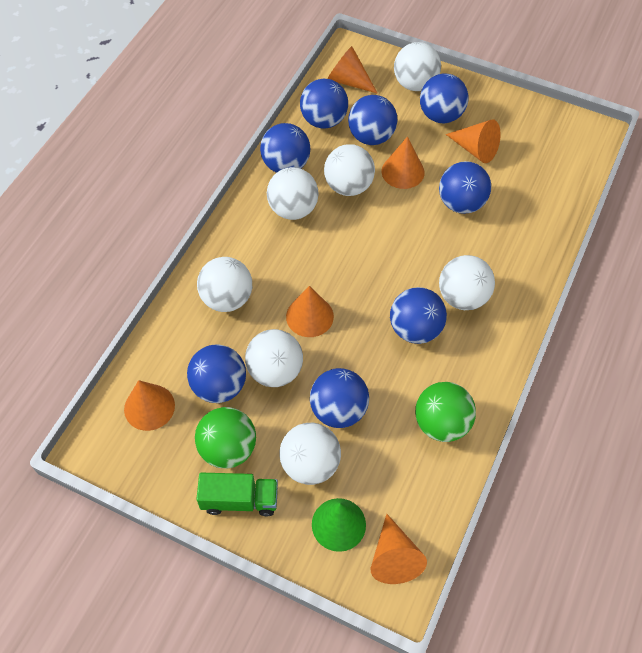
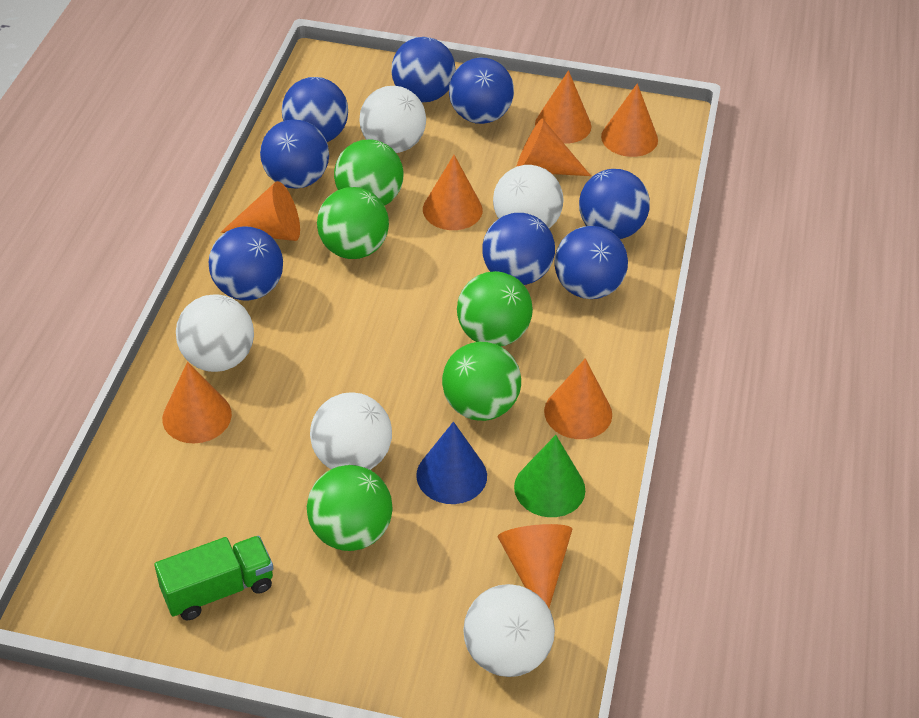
blue cone: 0 -> 1
green ball: 2 -> 5
orange cone: 6 -> 8
white ball: 7 -> 5

